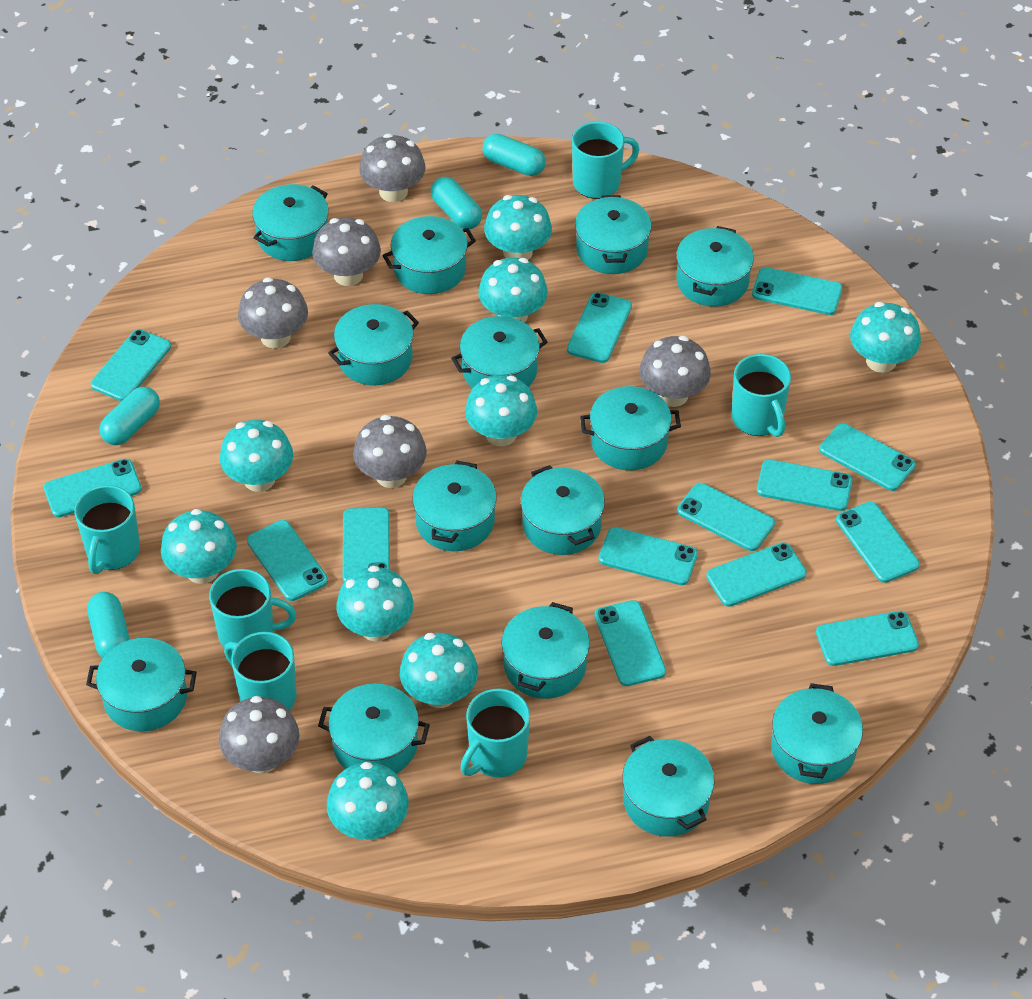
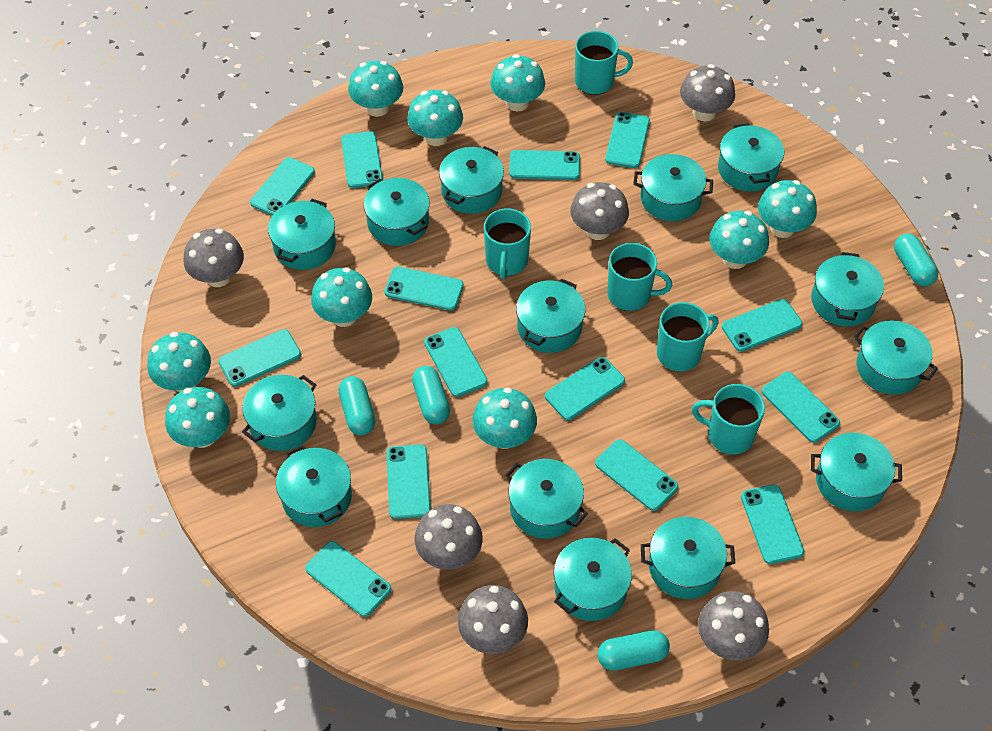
turquoise mug: 6 -> 5

